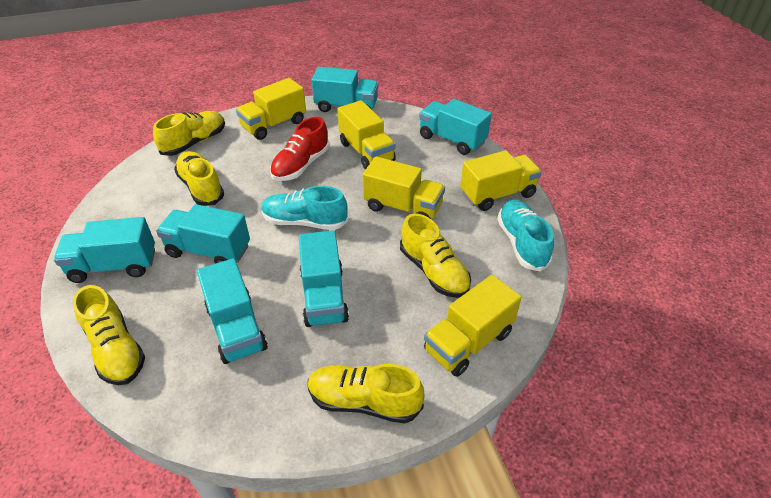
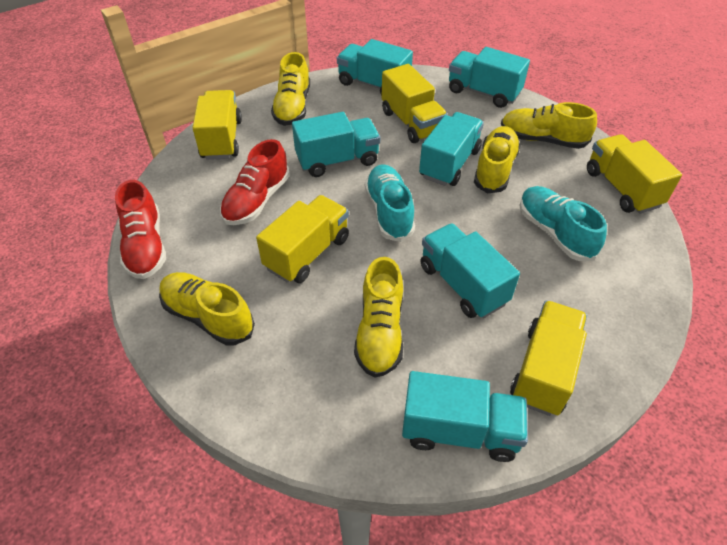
red shoe: 1 -> 2

